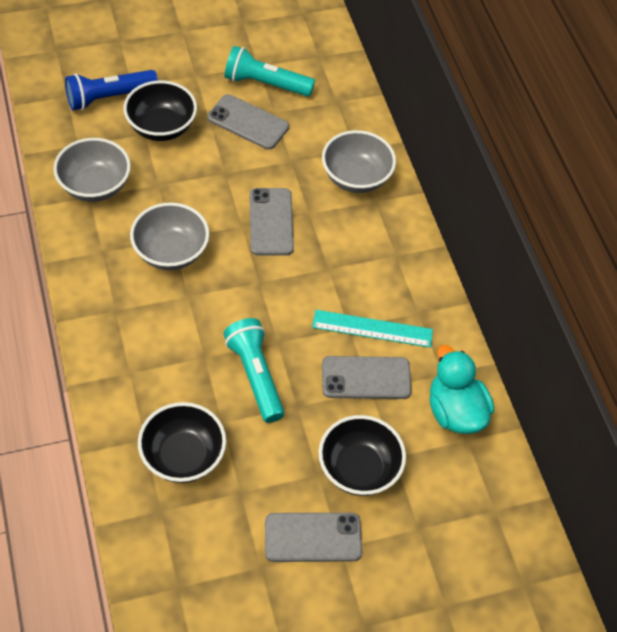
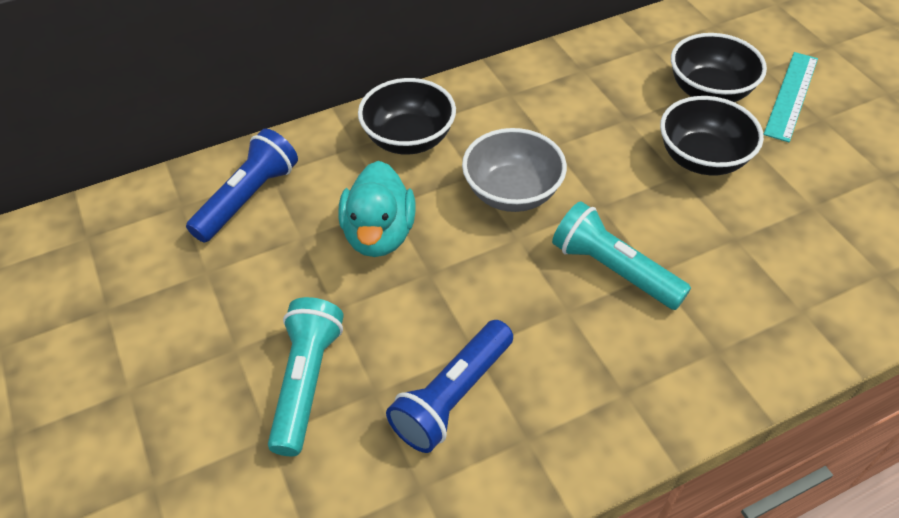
blue flashlight: 1 -> 2
grey bowl: 3 -> 1
grey phone: 4 -> 0

